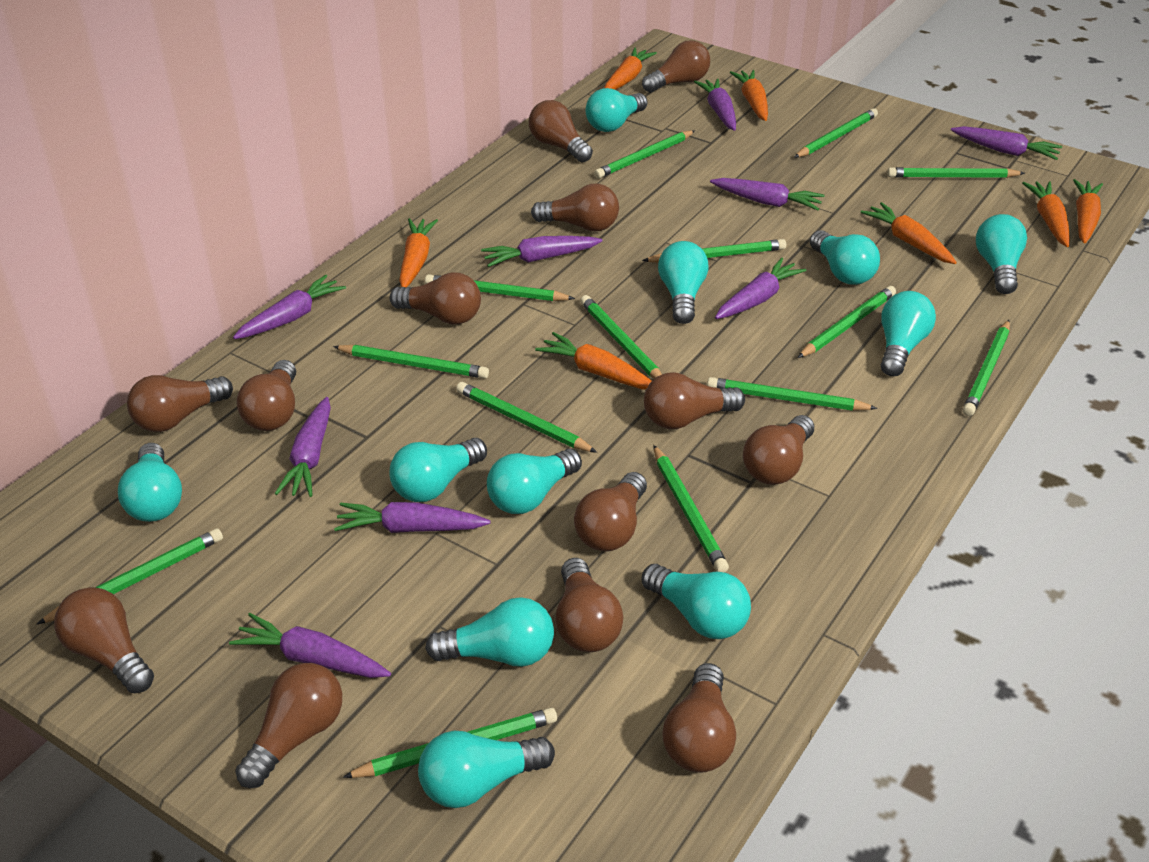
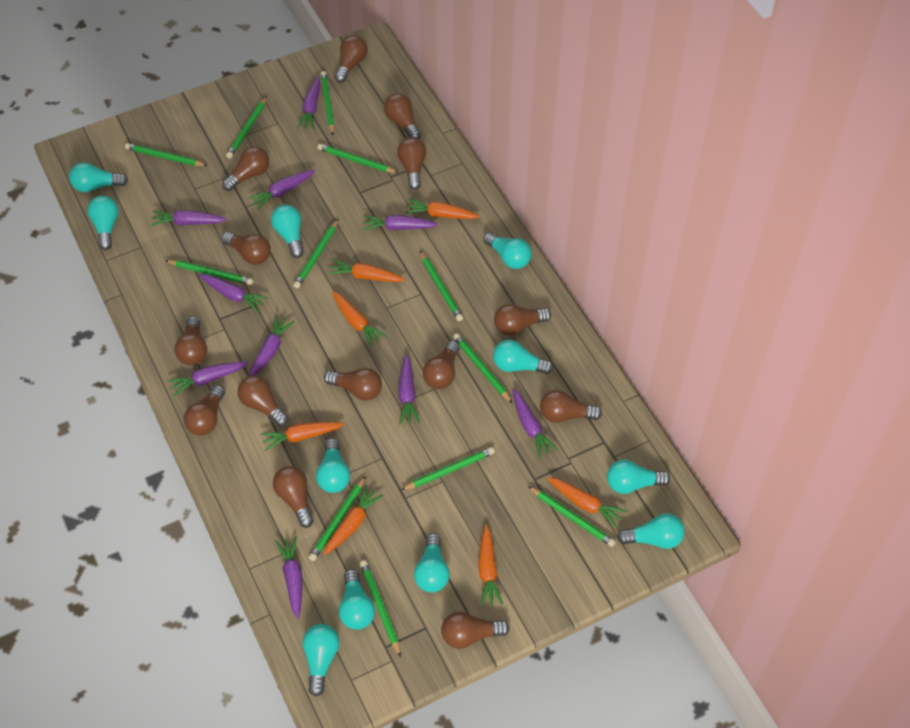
brown light bulb: 13 -> 14
green pencil: 14 -> 12
purple carrot: 9 -> 10

